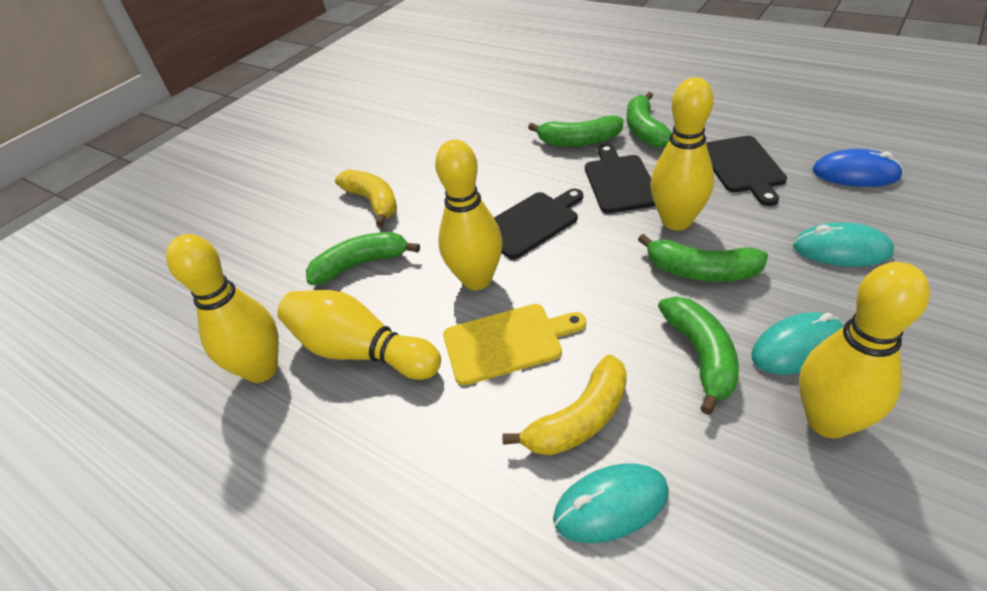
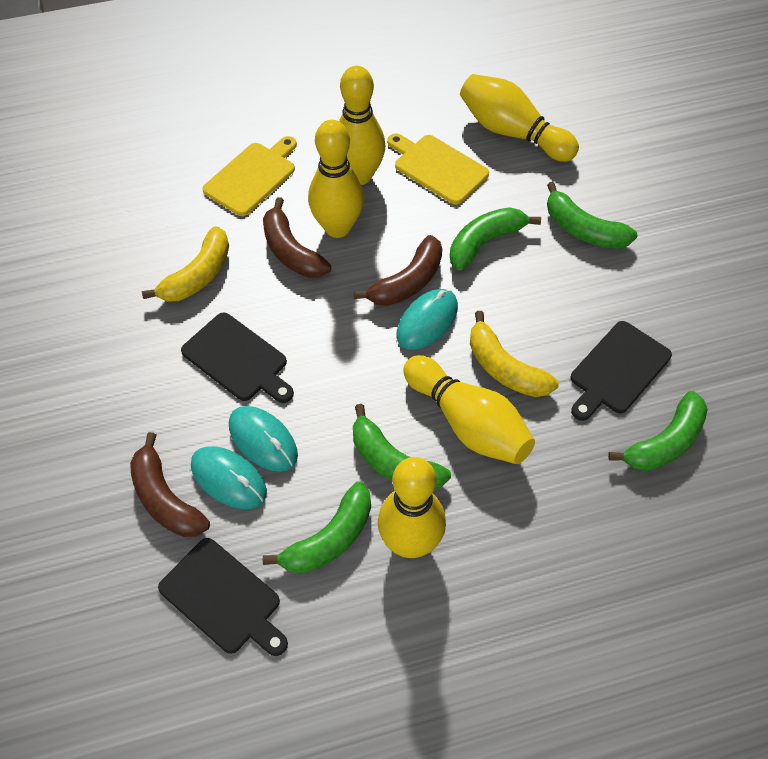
blue mouse: 1 -> 0
brown banana: 0 -> 3
yellow cutting board: 1 -> 2

